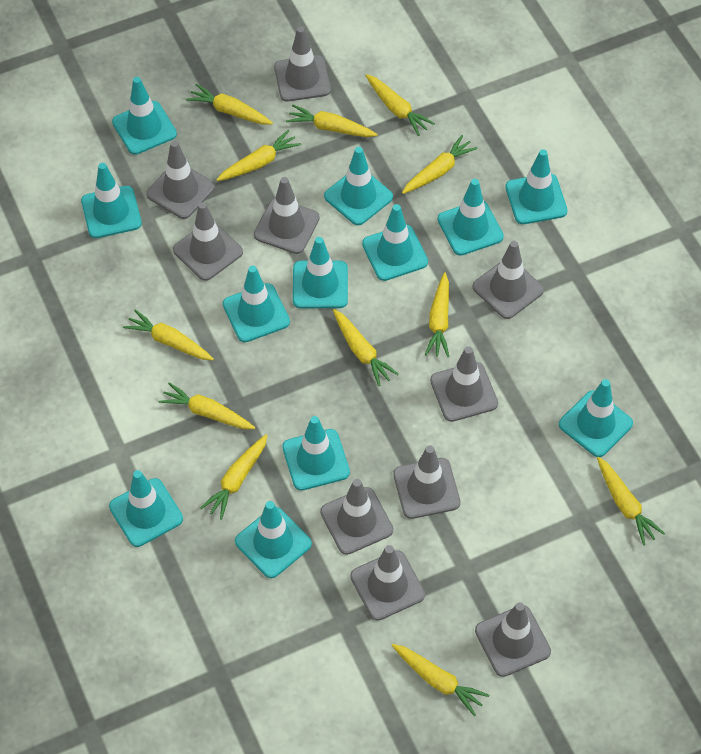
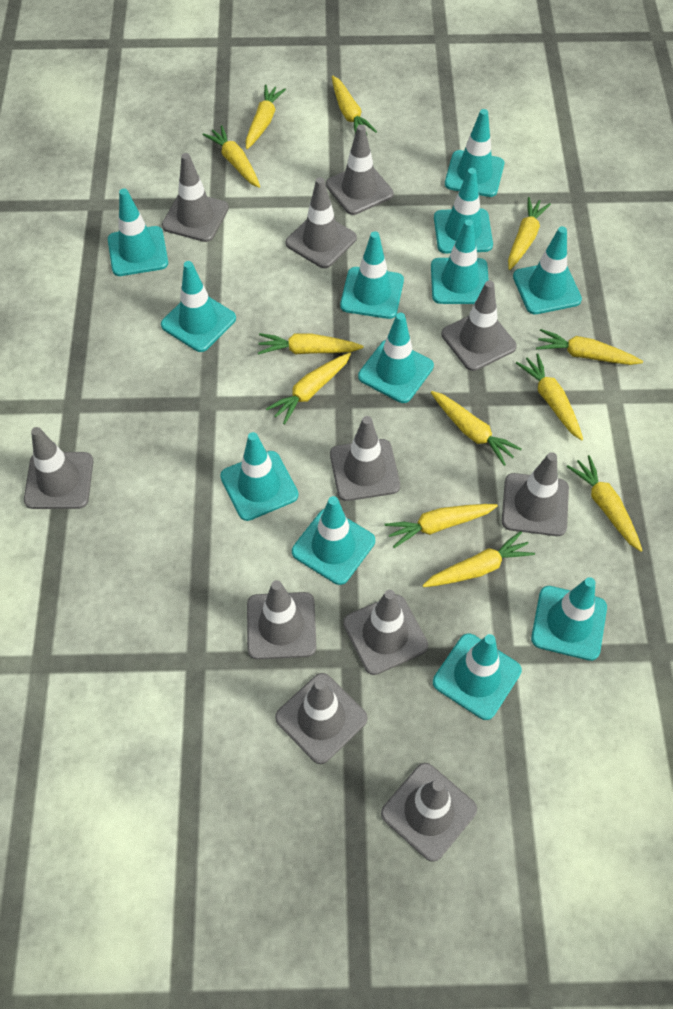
grey traffic cone: 10 -> 11

